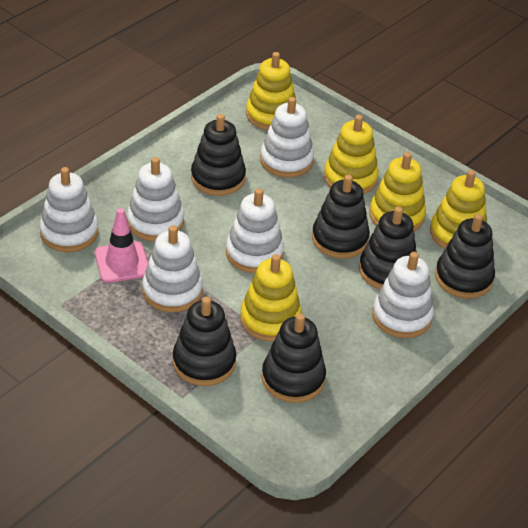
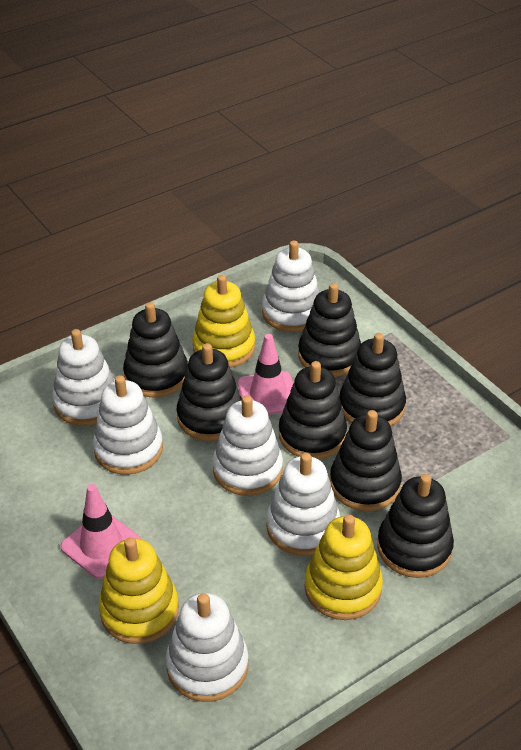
black stacking toy: 6 -> 7
pink traffic cone: 1 -> 2
yellow stacking toy: 5 -> 3

